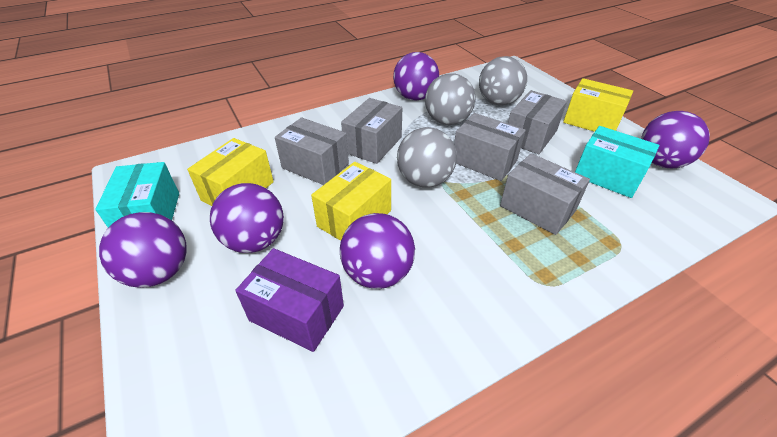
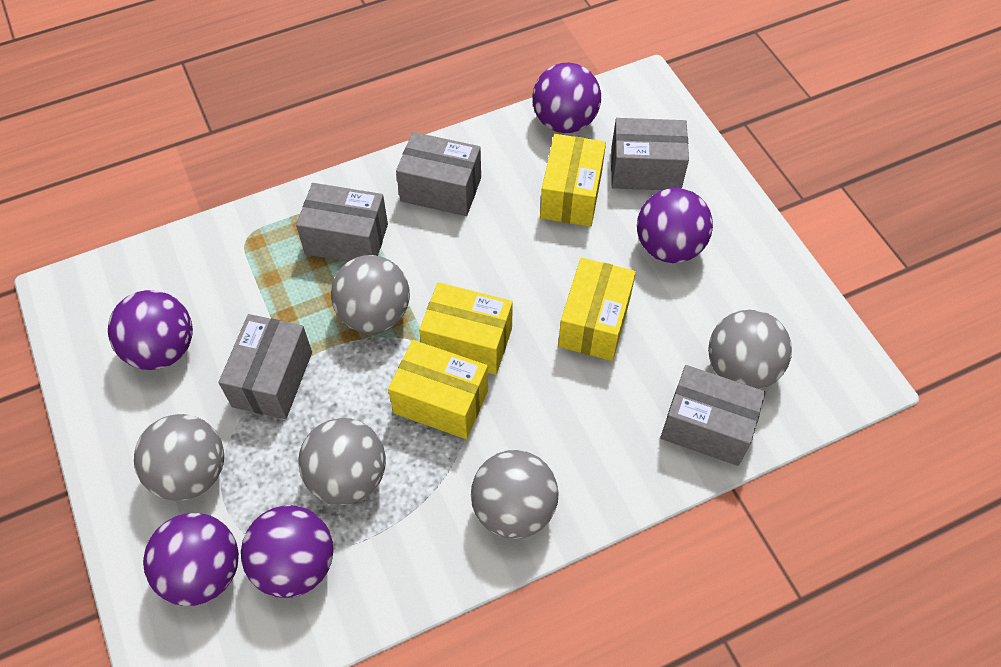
grey ball: 3 -> 5
purple box: 1 -> 0
turquoise box: 2 -> 0
yellow box: 3 -> 4

